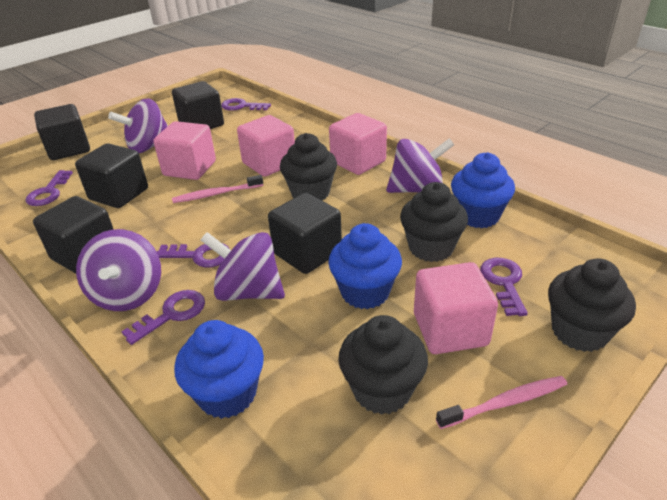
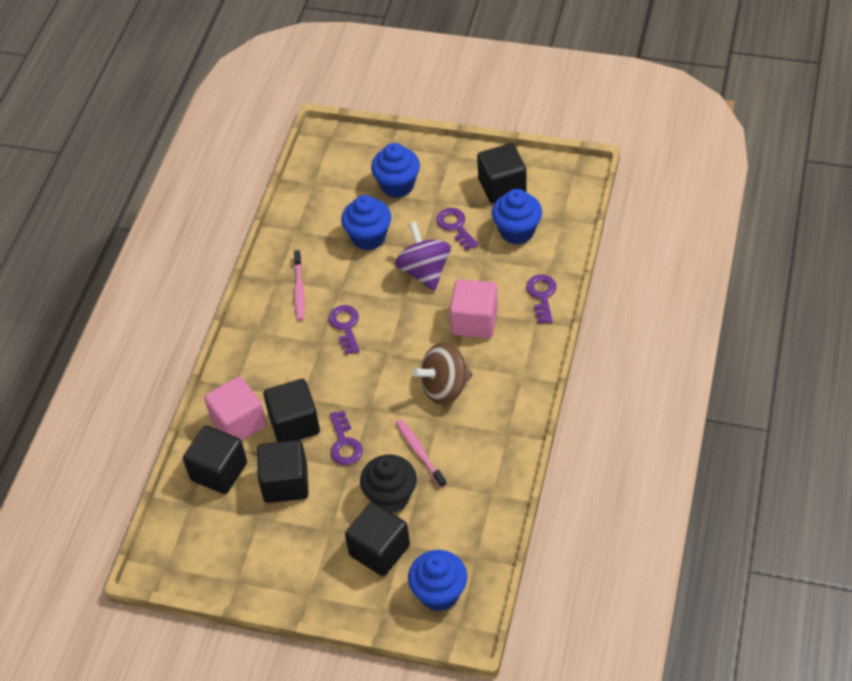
black cupcake: 4 -> 1
blue cupcake: 3 -> 4
brown spinning top: 0 -> 1
pink cube: 4 -> 2
purple key: 5 -> 4
purple spinning top: 4 -> 1

